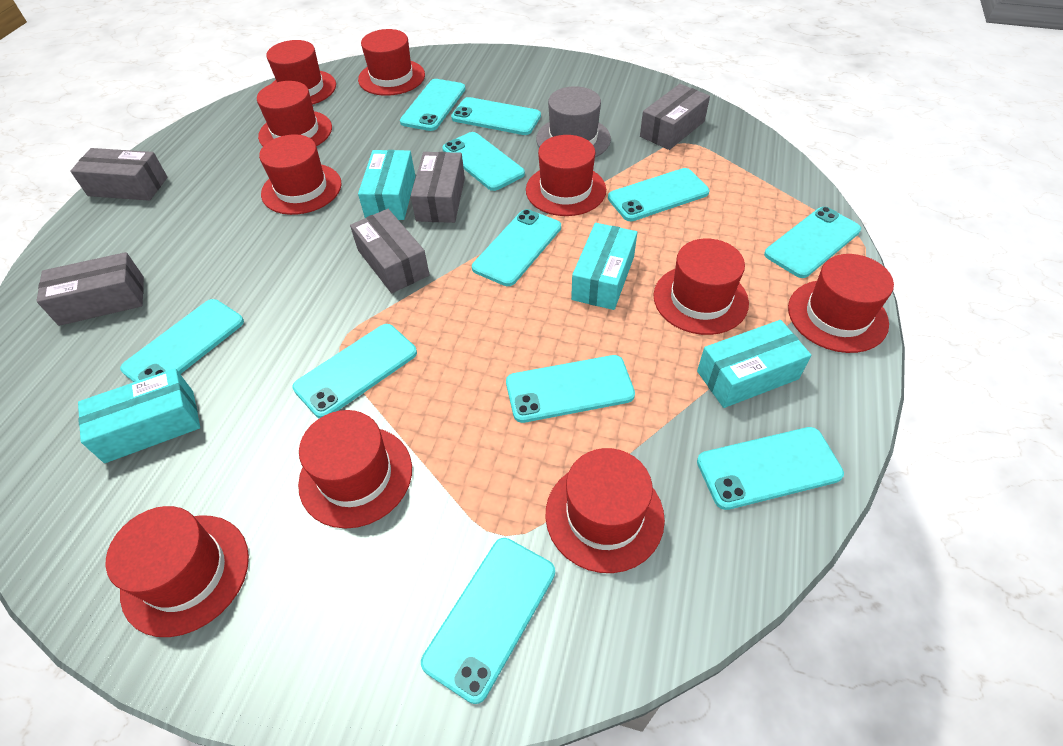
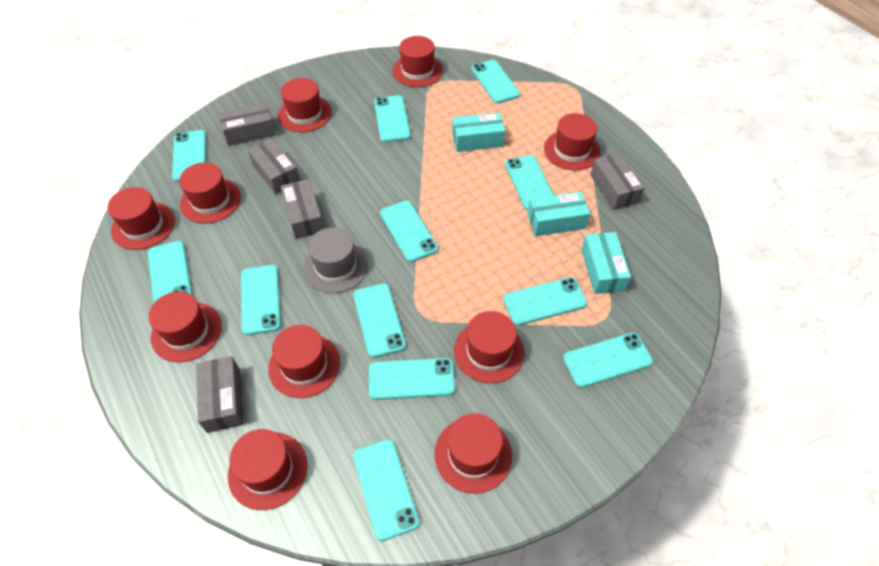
turquoise box: 4 -> 3
turquoise phone: 11 -> 12

